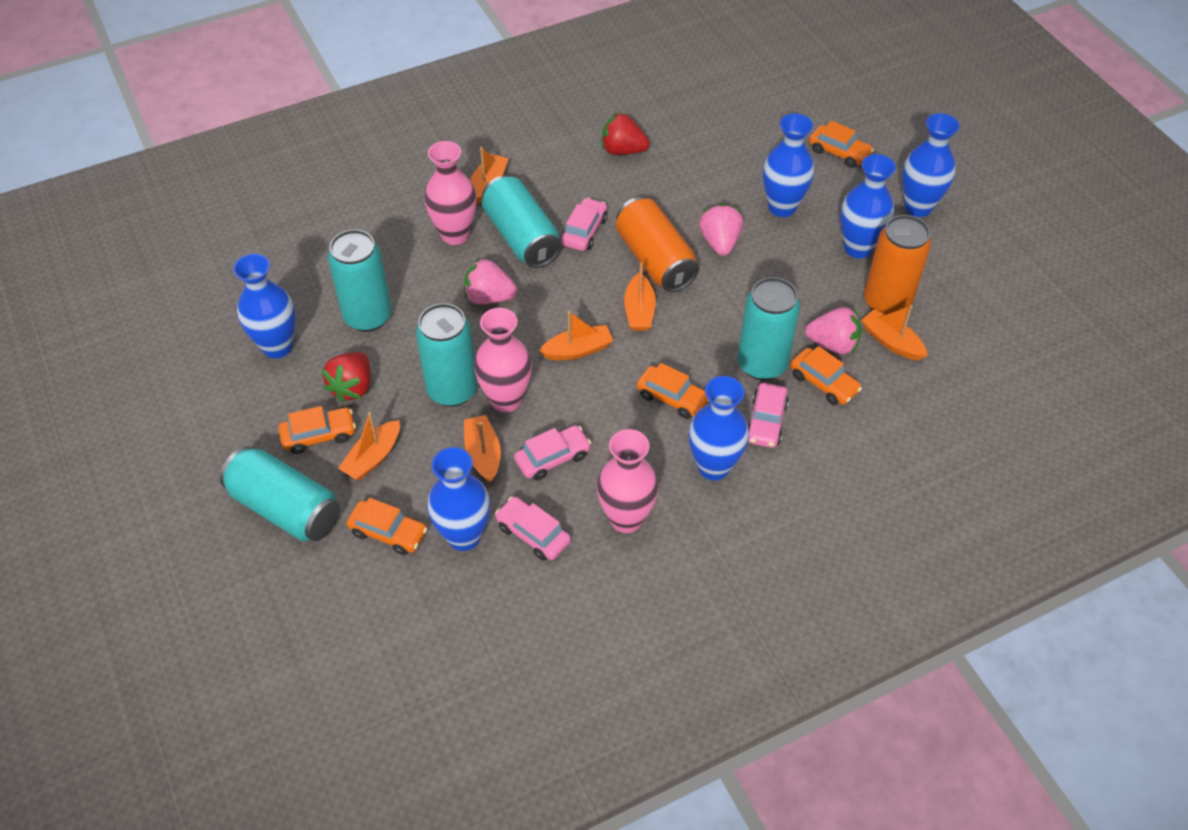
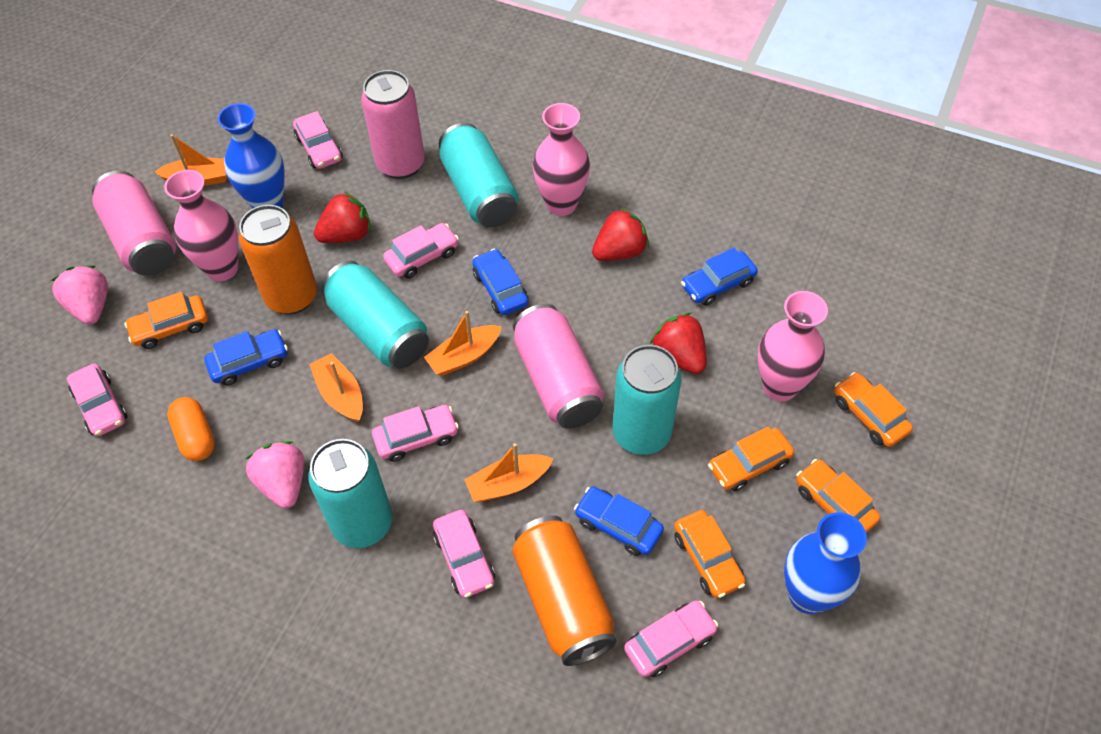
blue car: 0 -> 4
blue vase: 6 -> 2
orange boat: 6 -> 4
orange capsule: 0 -> 1
pink can: 0 -> 3
pink car: 4 -> 6
pink strawberry: 3 -> 2
red strawberry: 2 -> 3
turquoise can: 5 -> 4

